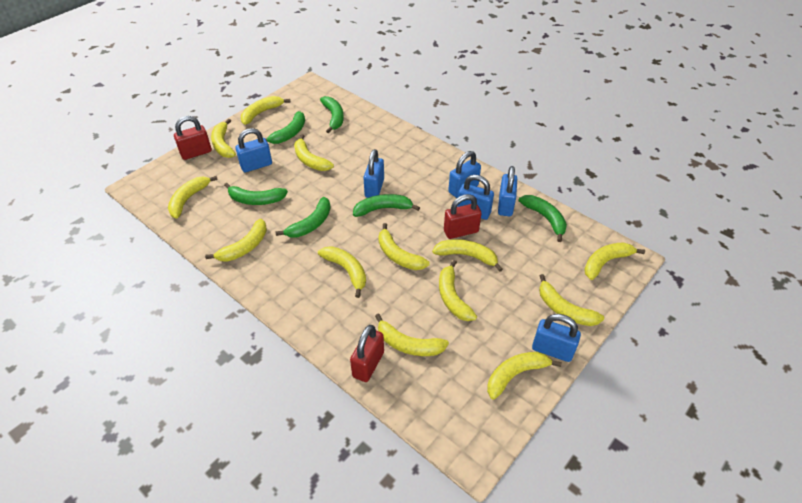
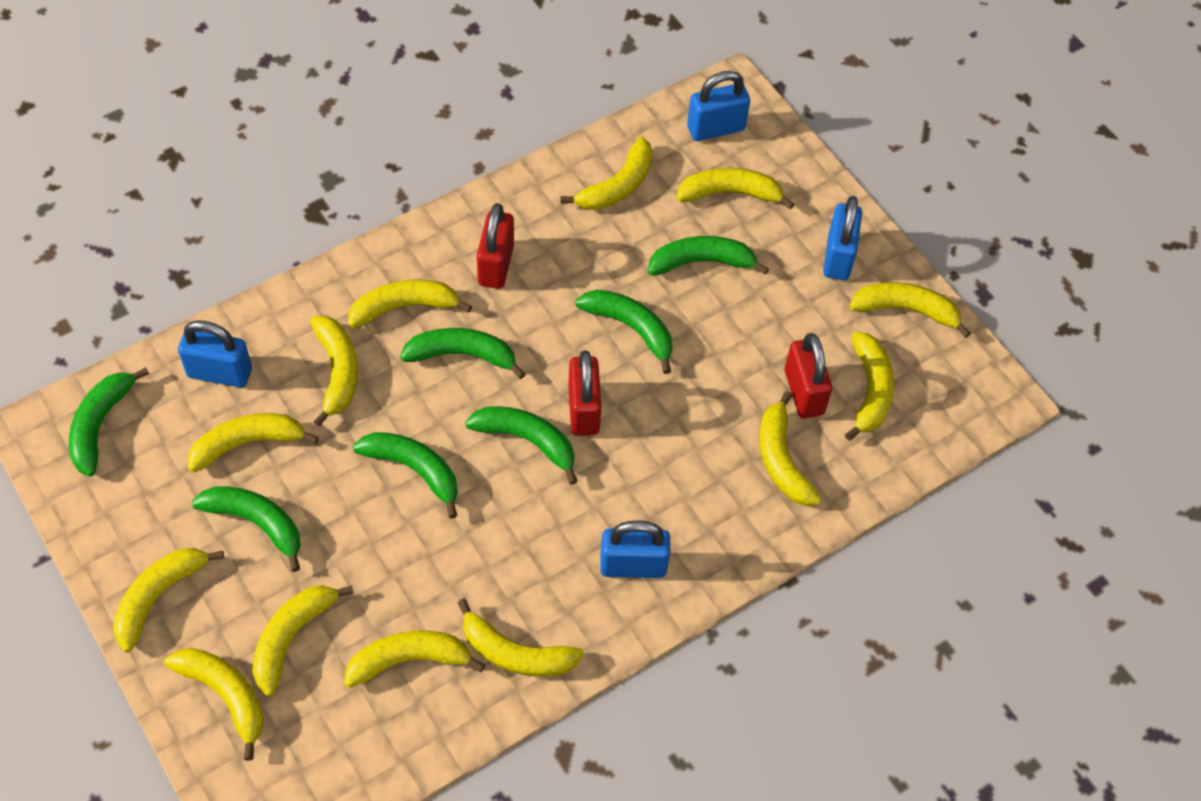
blue padlock: 6 -> 4
green banana: 6 -> 7

